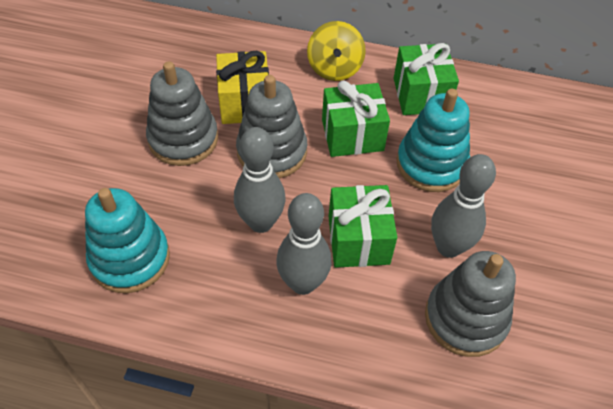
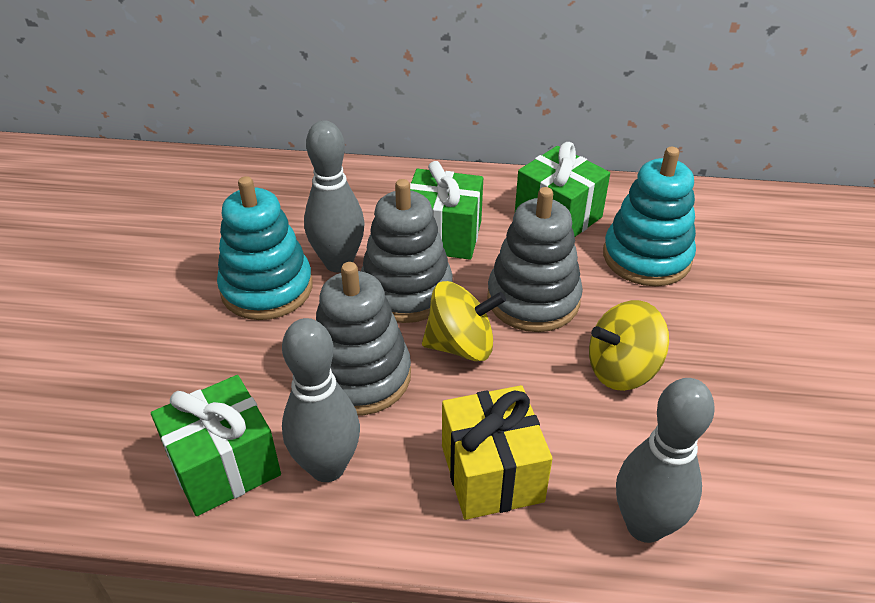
yellow spinning top: 1 -> 2

